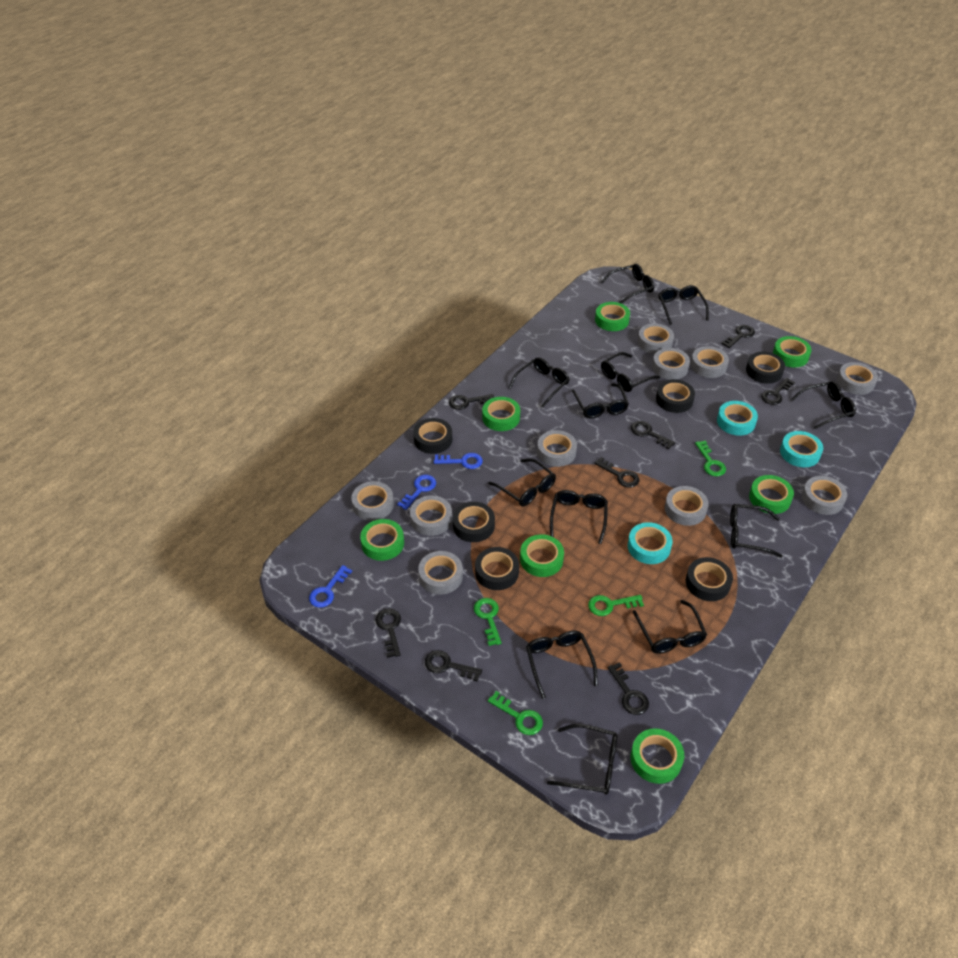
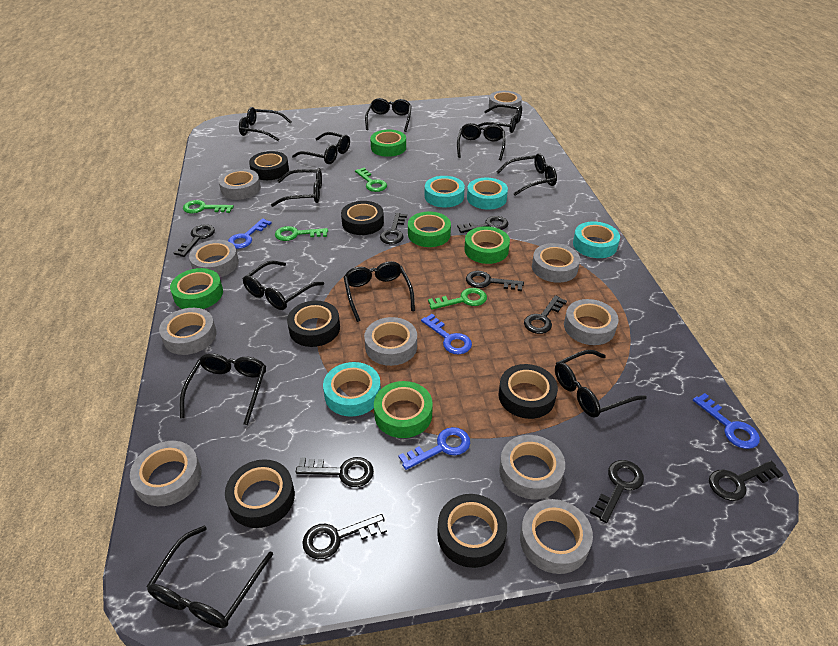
black key: 8 -> 9
blue key: 3 -> 4
green tape: 7 -> 5
turquoise tape: 3 -> 4

